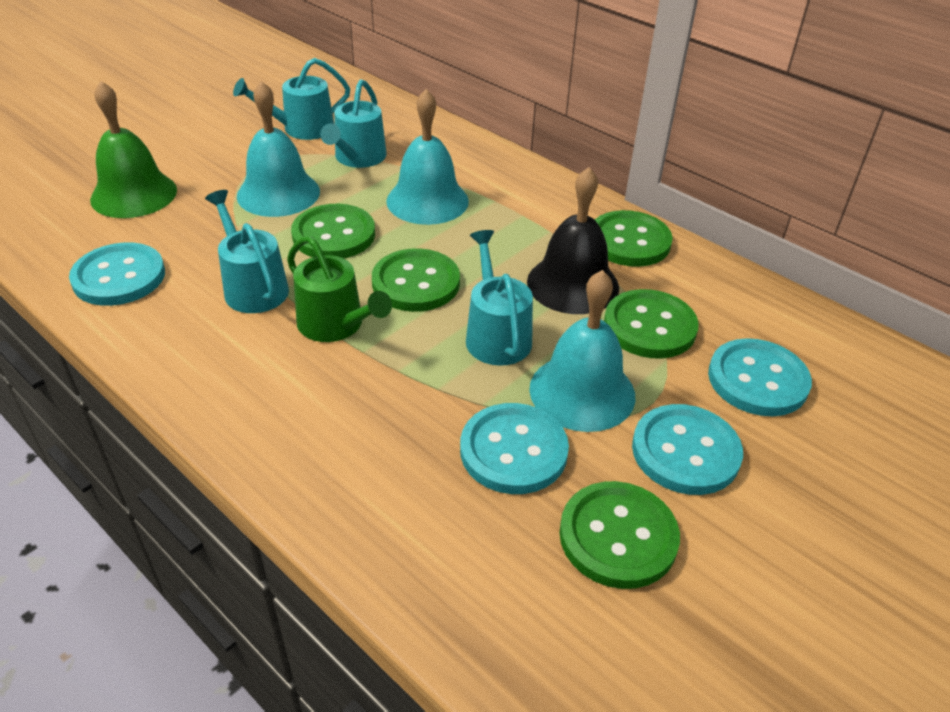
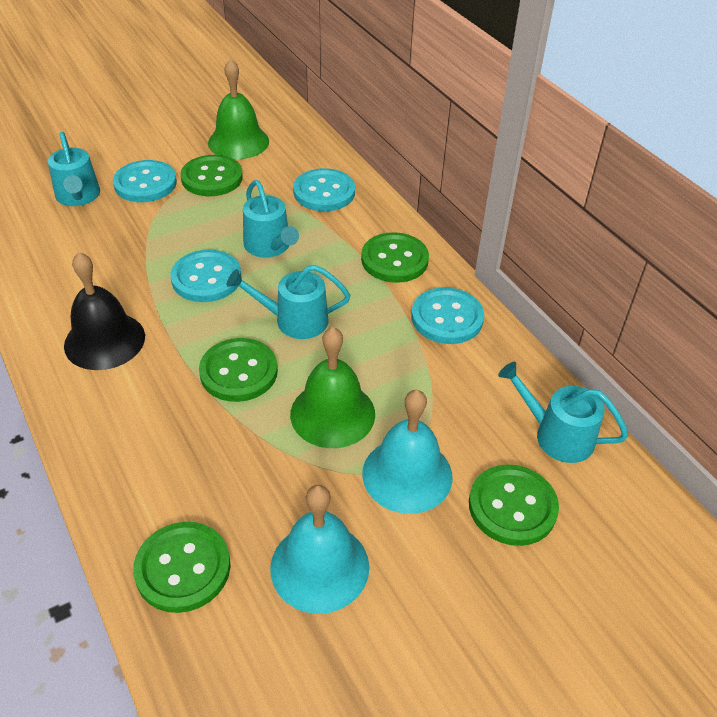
green bell: 1 -> 2
green watering can: 1 -> 0
turquoise bell: 3 -> 2

